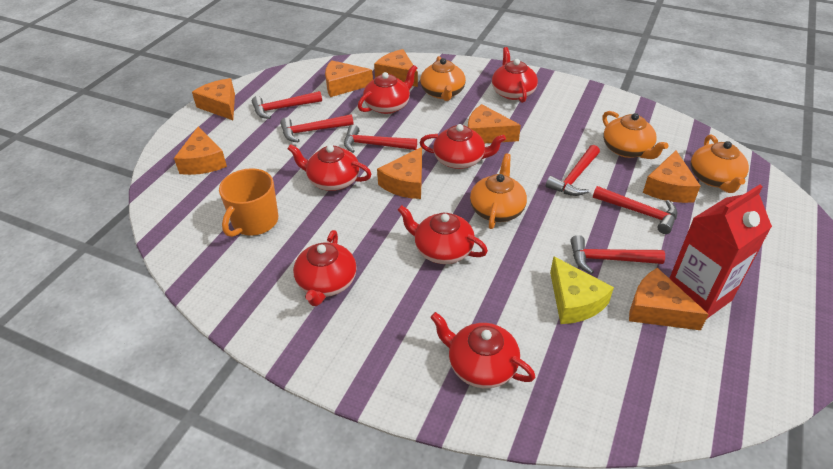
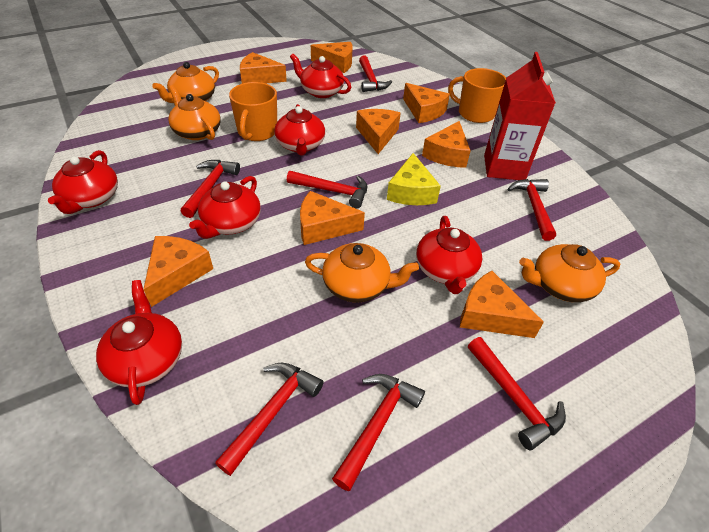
orange mug: 1 -> 2
red hammer: 6 -> 7
red teapot: 7 -> 6

